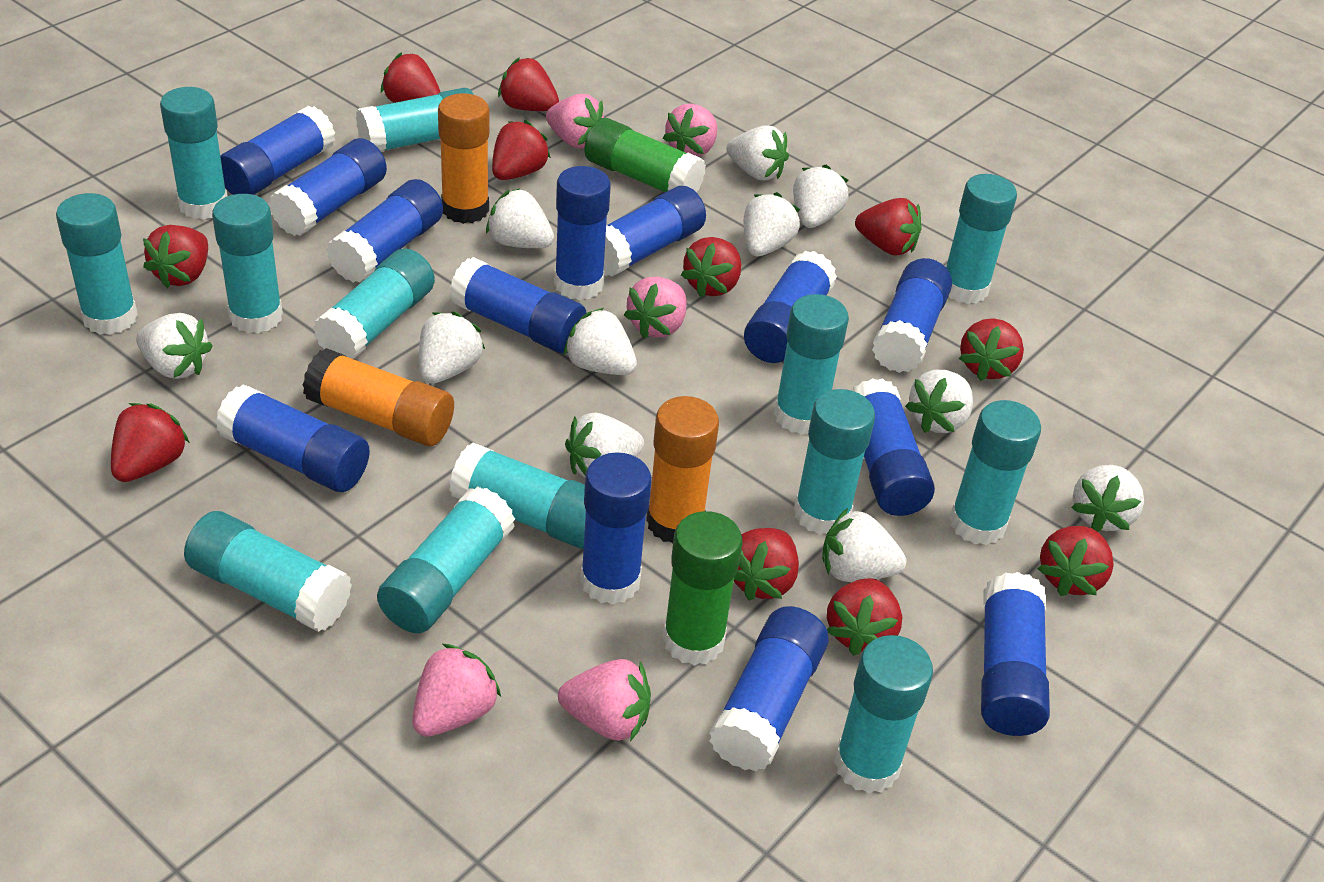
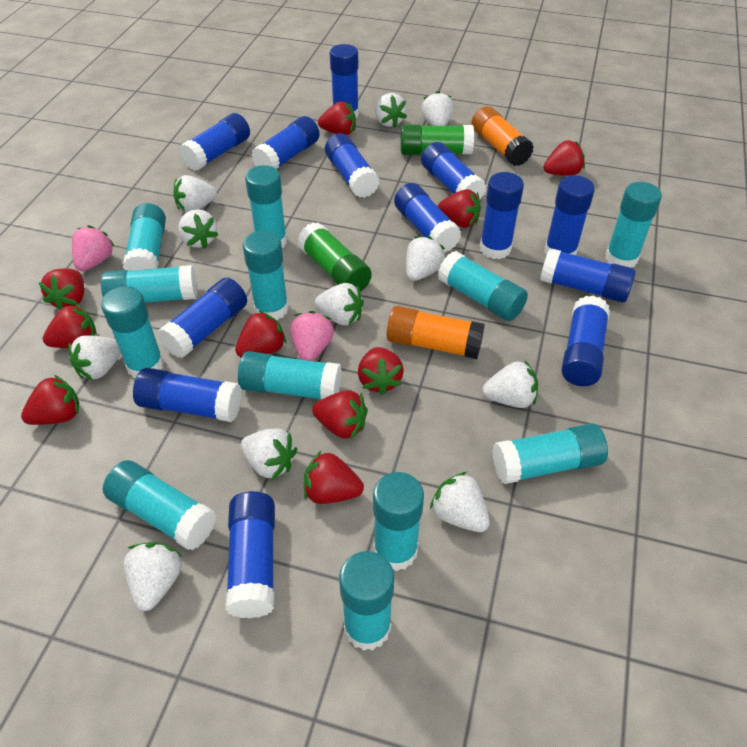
orange glue stick: 3 -> 2
pink strawberry: 5 -> 2
red strawberry: 11 -> 10
turquoise glue stick: 13 -> 12

